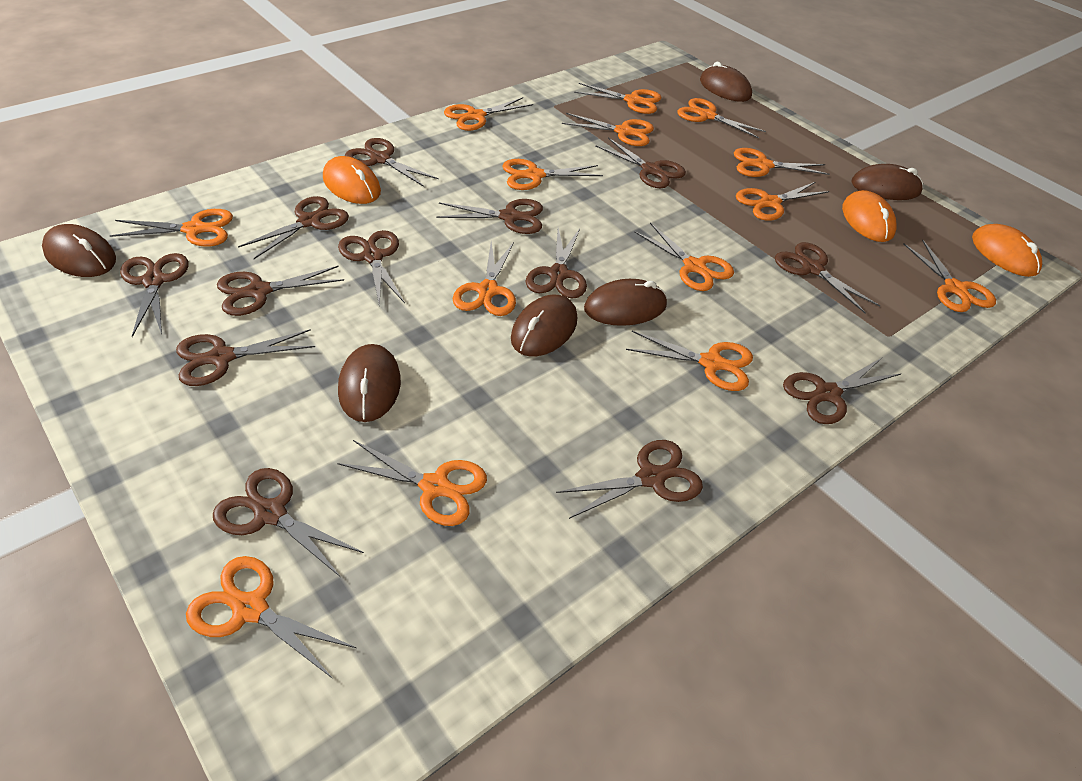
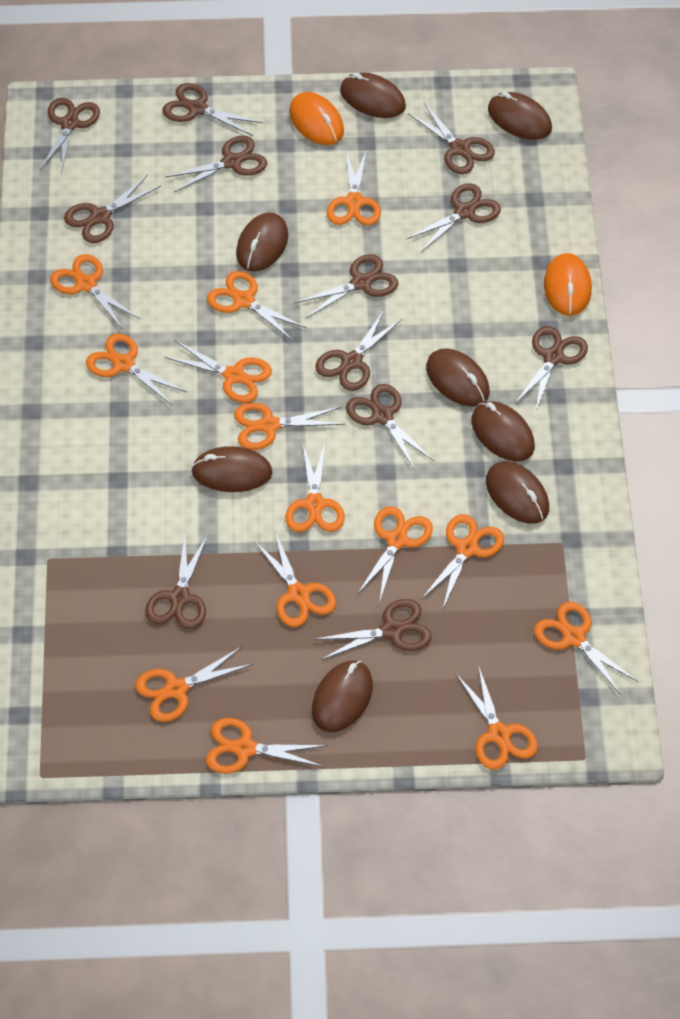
brown mouse: 6 -> 8
brown scissors: 13 -> 12
orange mouse: 3 -> 2

